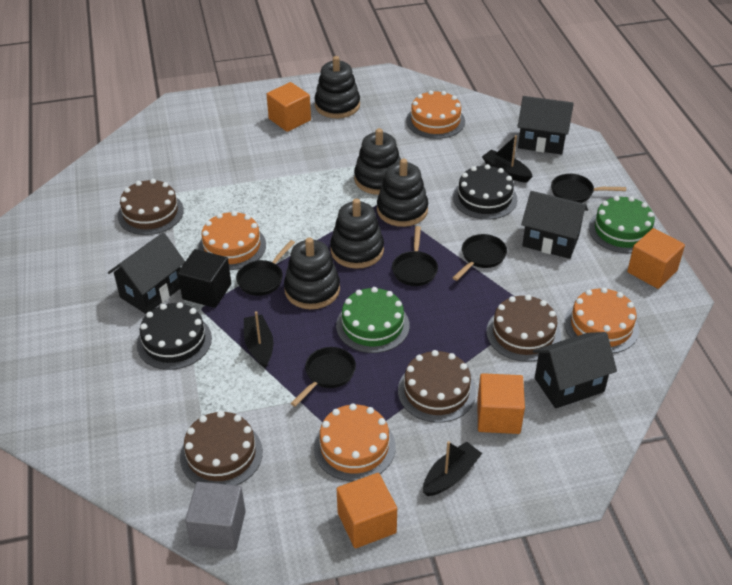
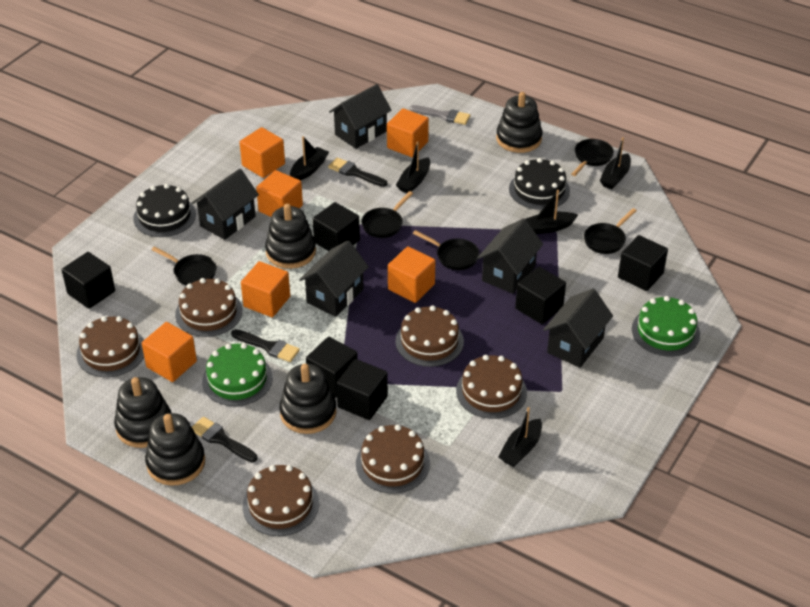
black boat: 3 -> 5
black brush: 0 -> 3
black cube: 1 -> 6
black house: 4 -> 5
brown cake: 4 -> 6
grey brush: 0 -> 1
grey cube: 1 -> 0
orange cake: 4 -> 0
orange cube: 4 -> 6

